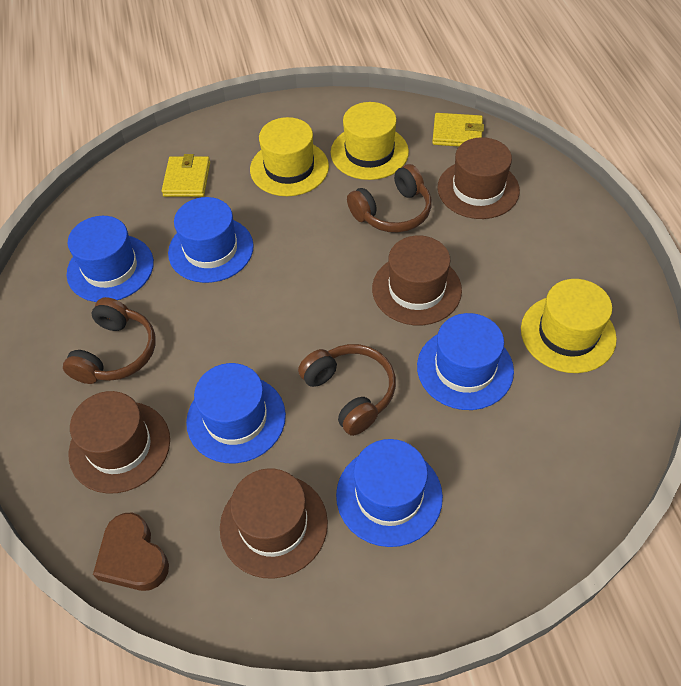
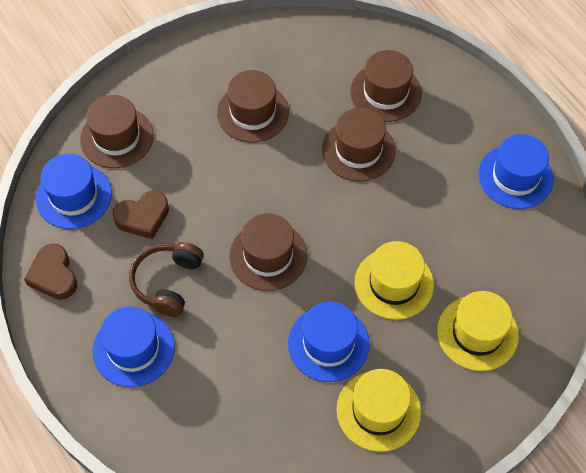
blue hat: 5 -> 4
brown hat: 4 -> 5
brown headphones: 3 -> 1
brown heart: 1 -> 2
yellow wallet: 2 -> 0

